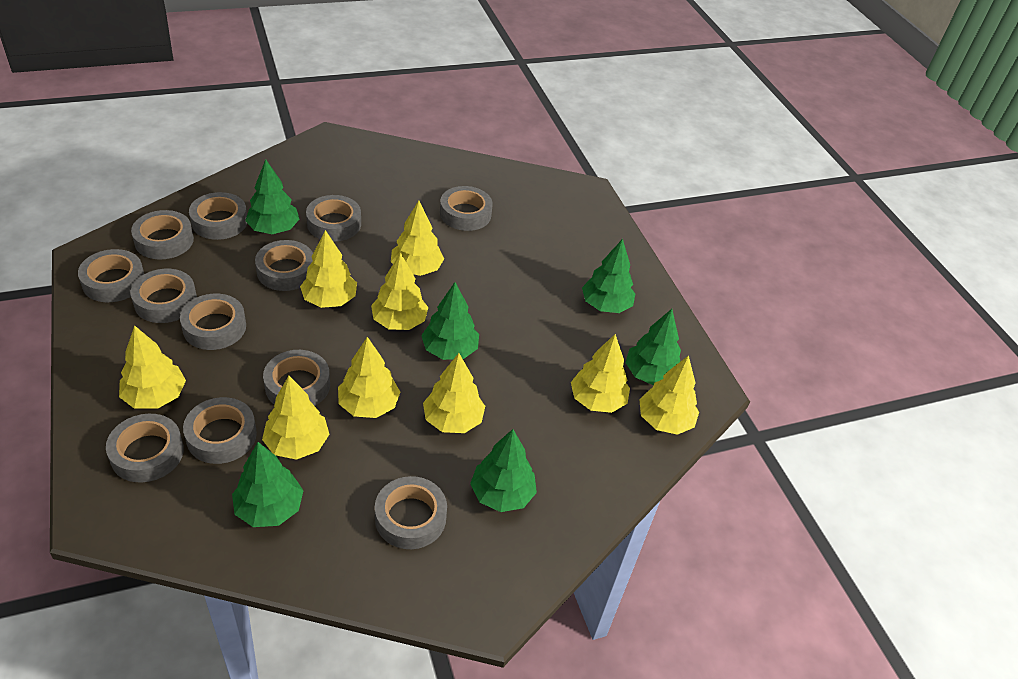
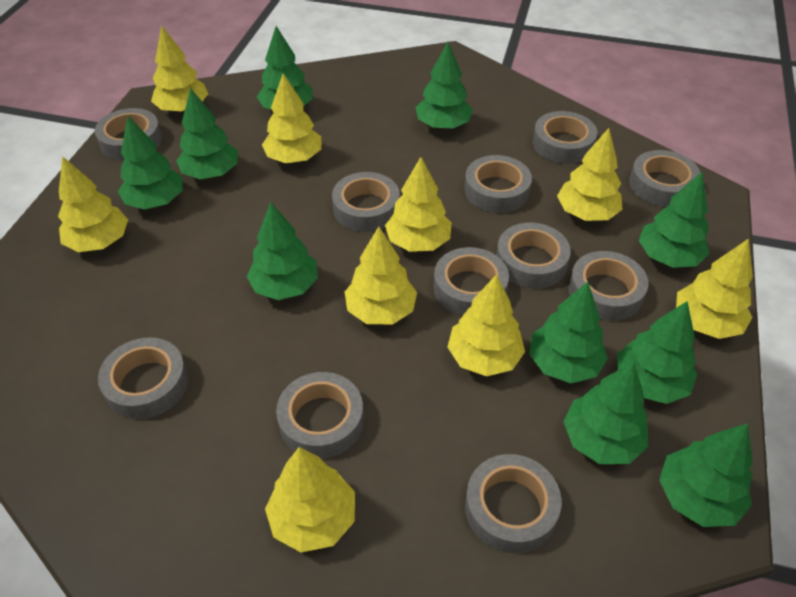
green tree: 6 -> 10
grey tape: 12 -> 11

